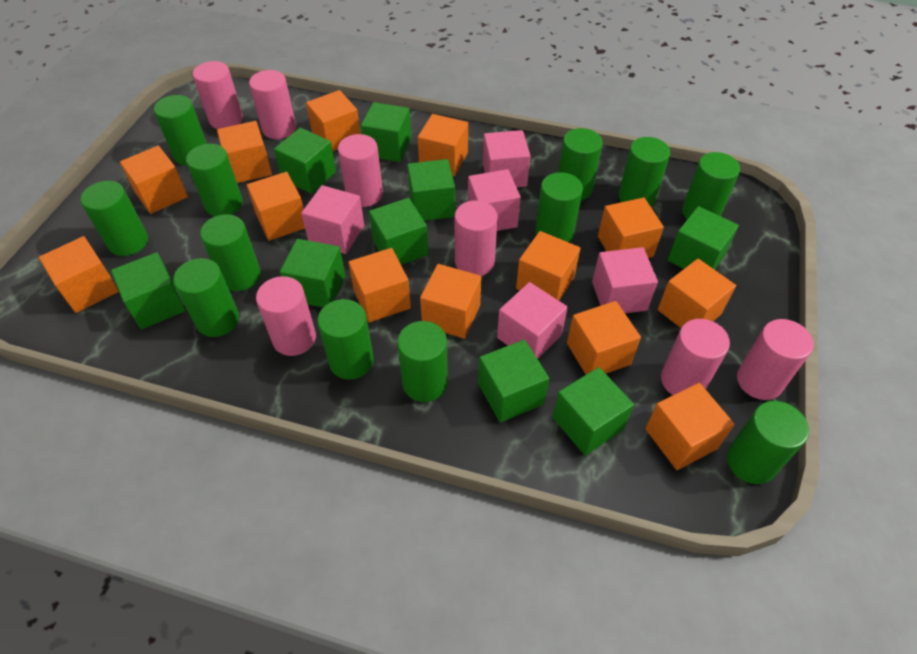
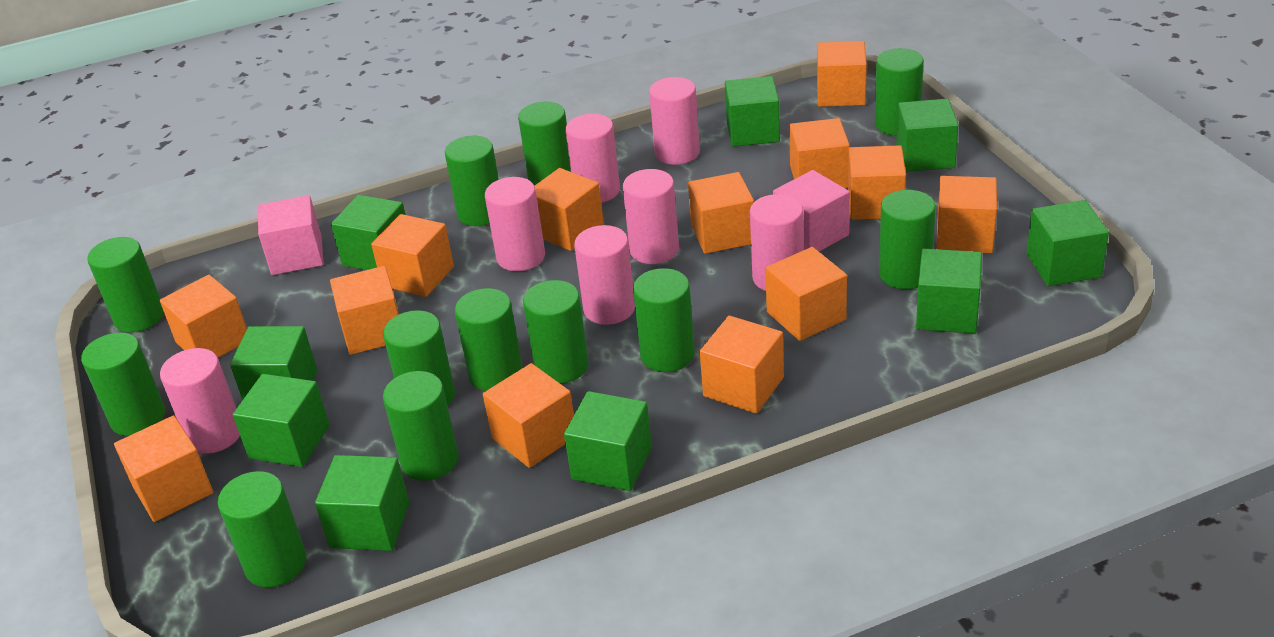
pink cube: 5 -> 2

